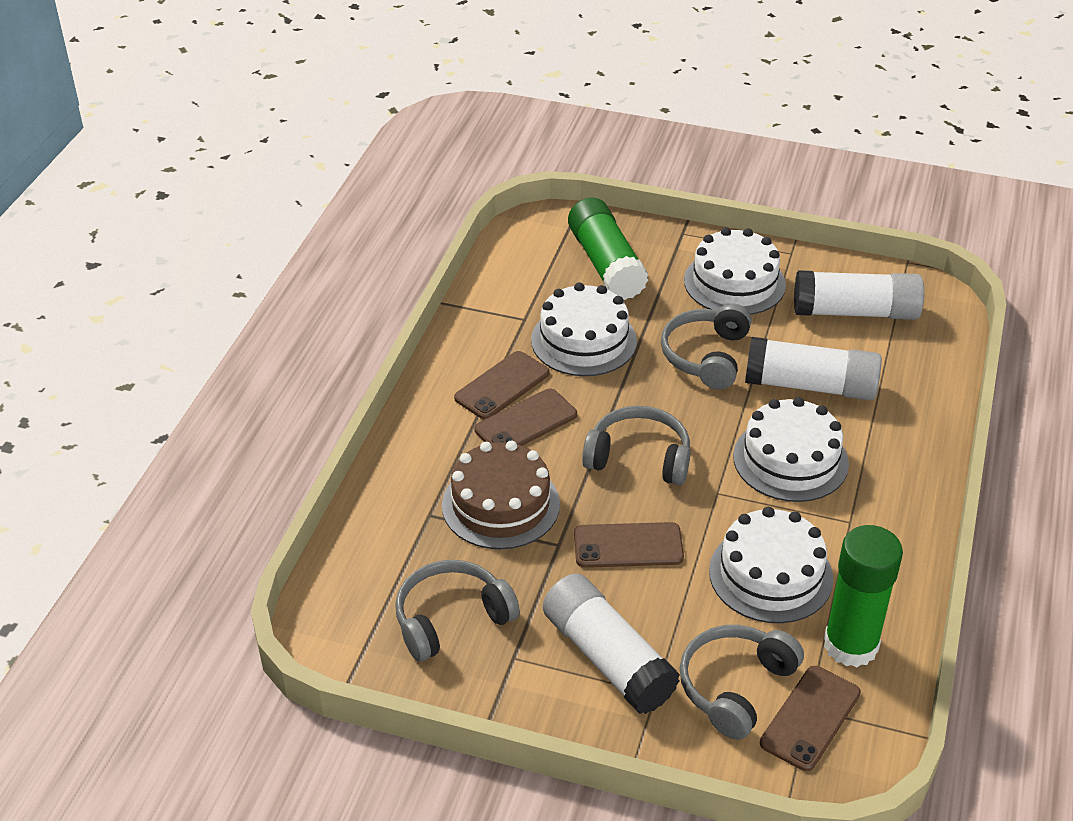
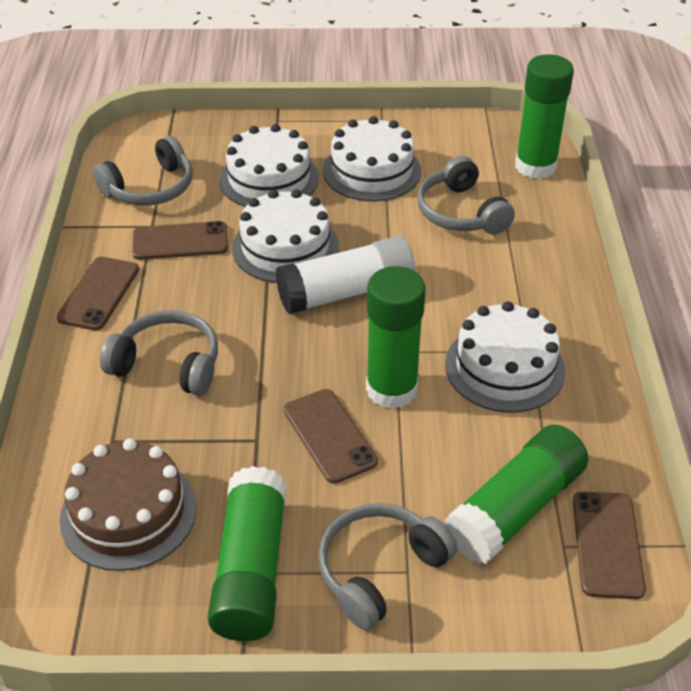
green glue stick: 2 -> 4
white glue stick: 3 -> 1

